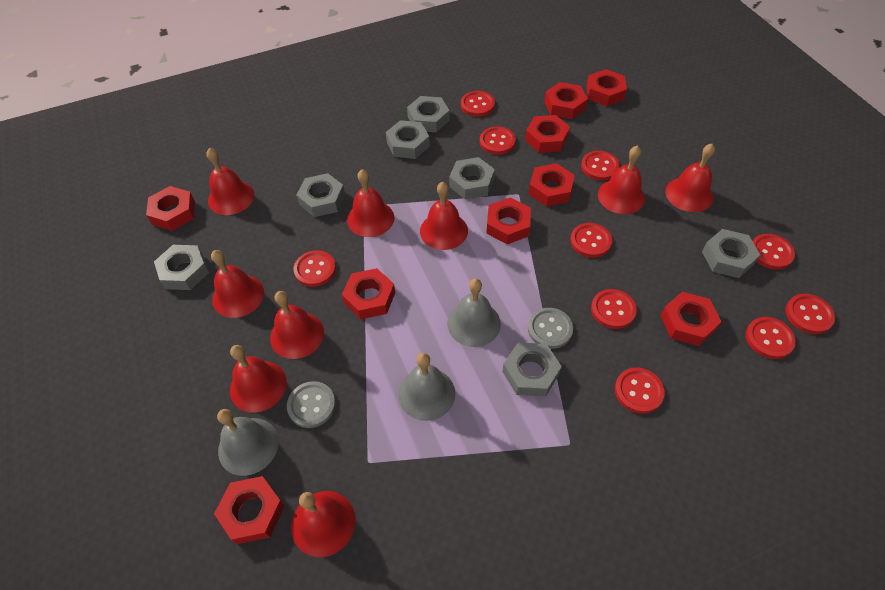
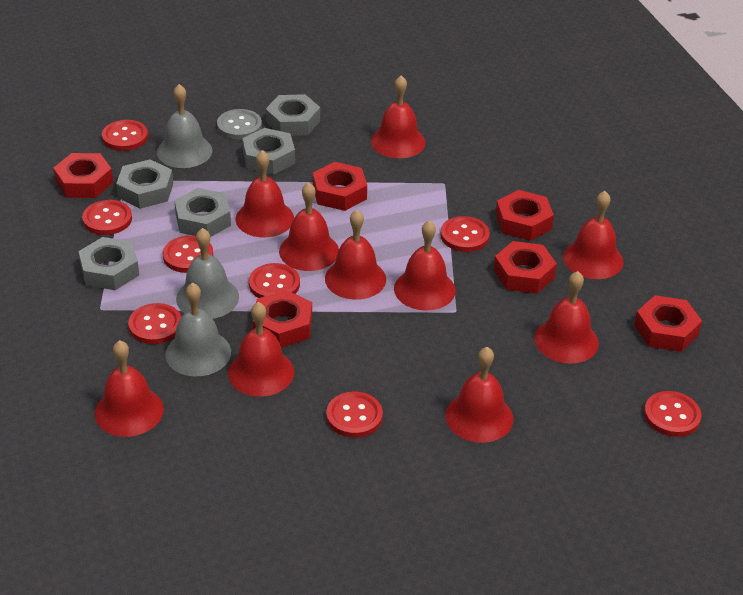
grey button: 2 -> 1
grey nut: 7 -> 5
red bell: 9 -> 10
red button: 10 -> 8
red nut: 9 -> 6

